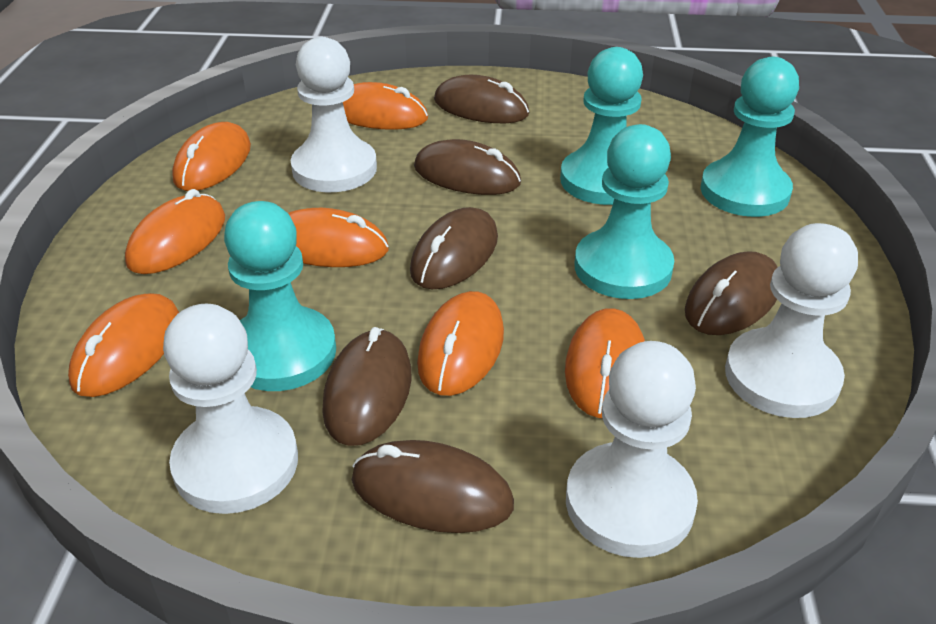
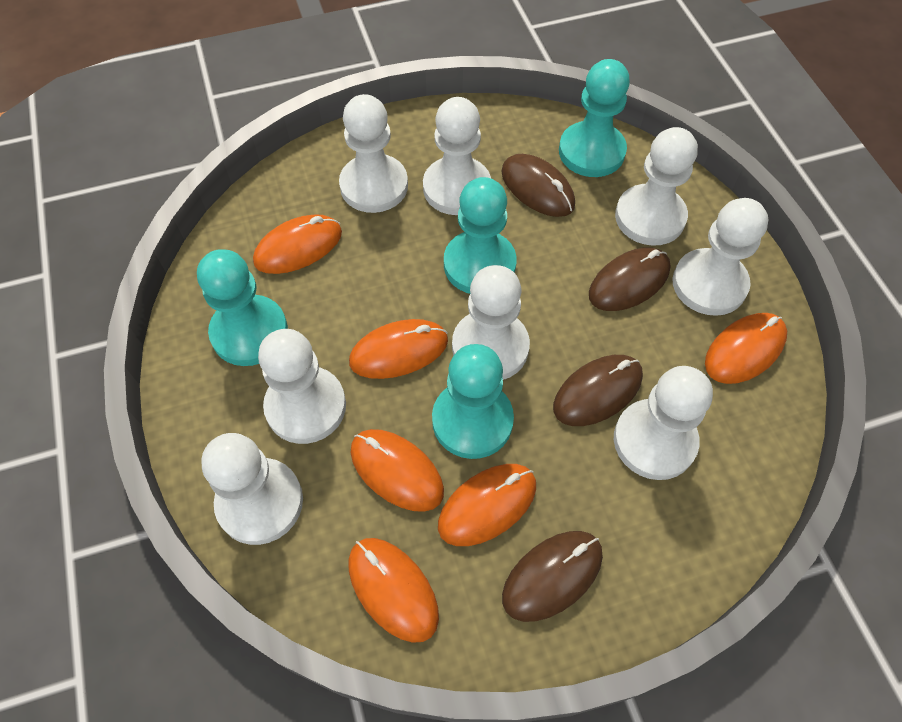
brown mouse: 6 -> 4
orange mouse: 7 -> 6
white pawn: 4 -> 8

